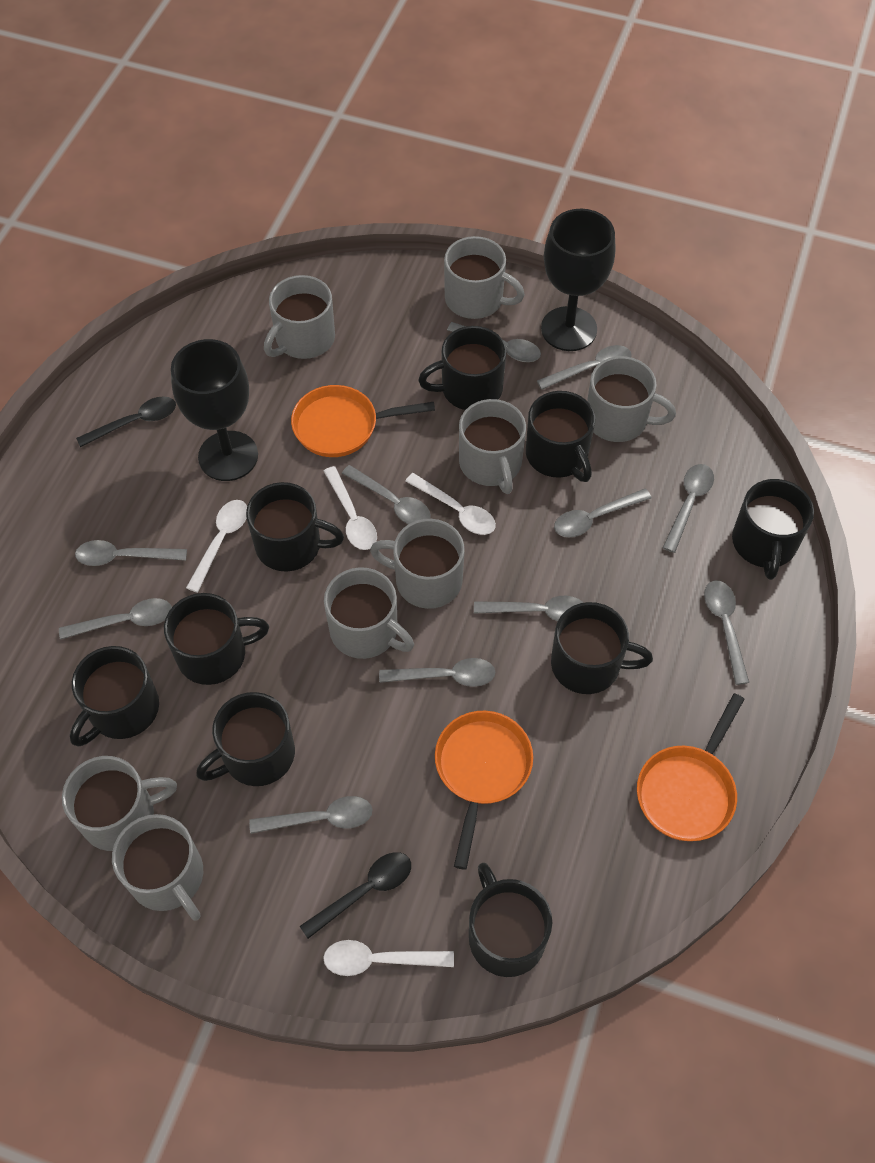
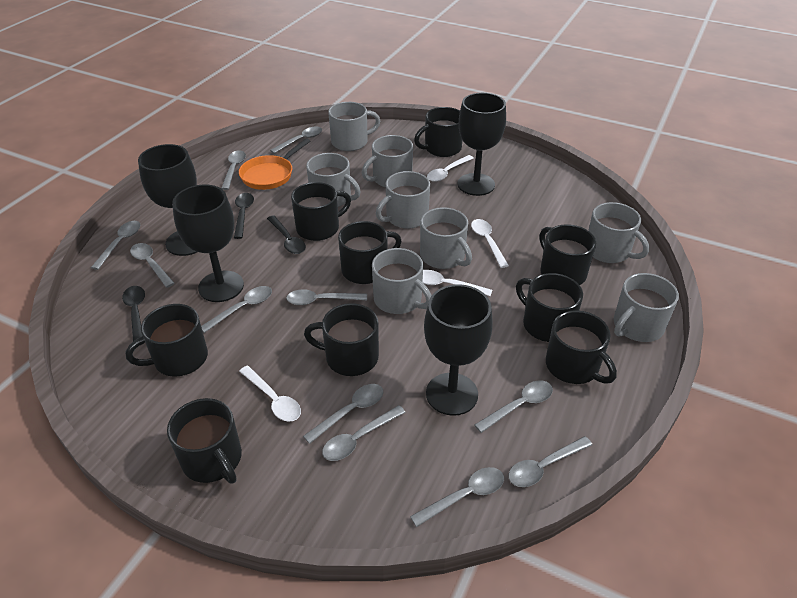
black goblet: 2 -> 4
black spoon: 2 -> 3
orange pan: 3 -> 1

